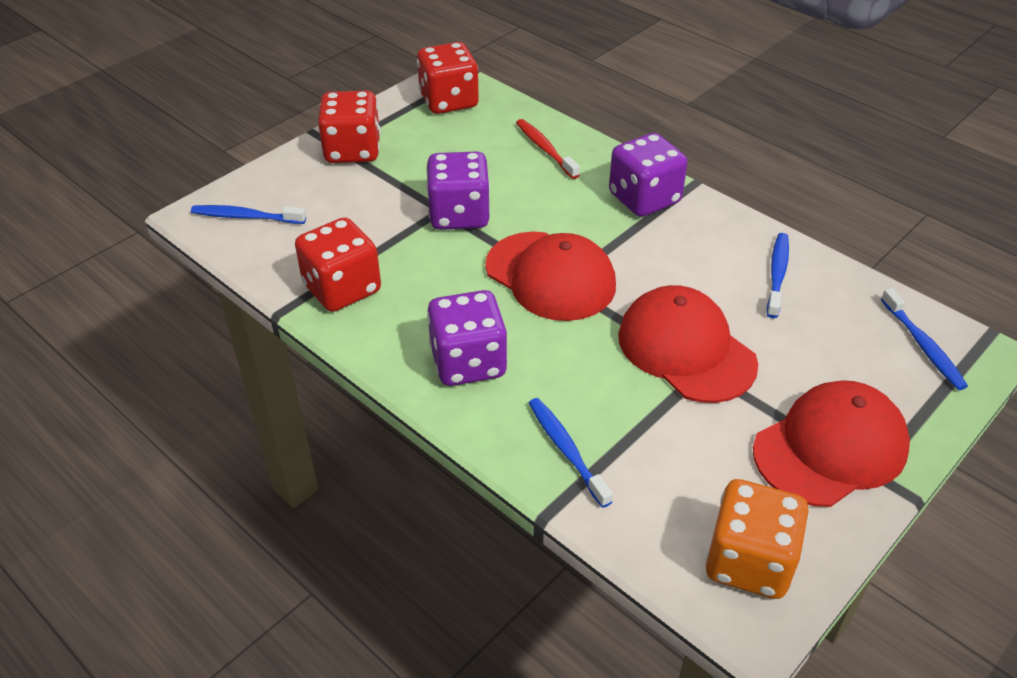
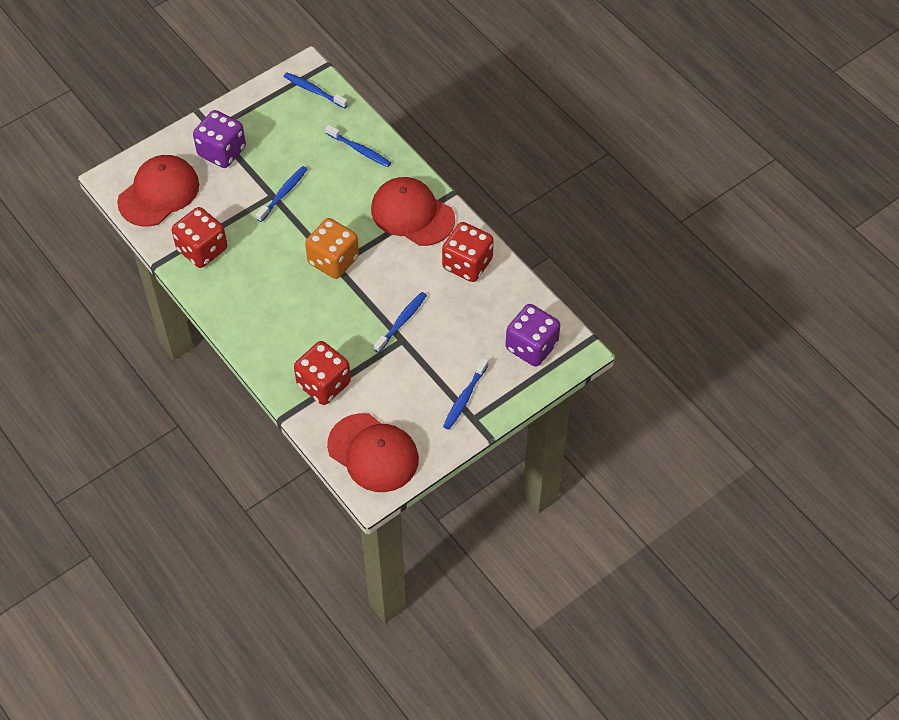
blue toothbrush: 4 -> 5
purple dice: 3 -> 2
red toothbrush: 1 -> 0

